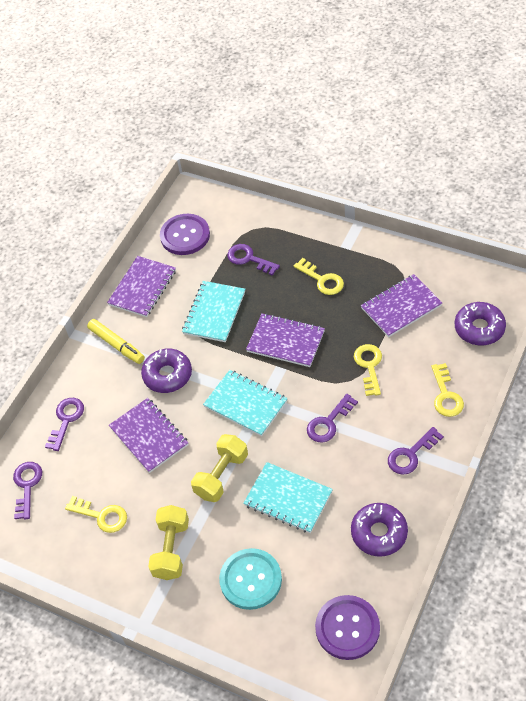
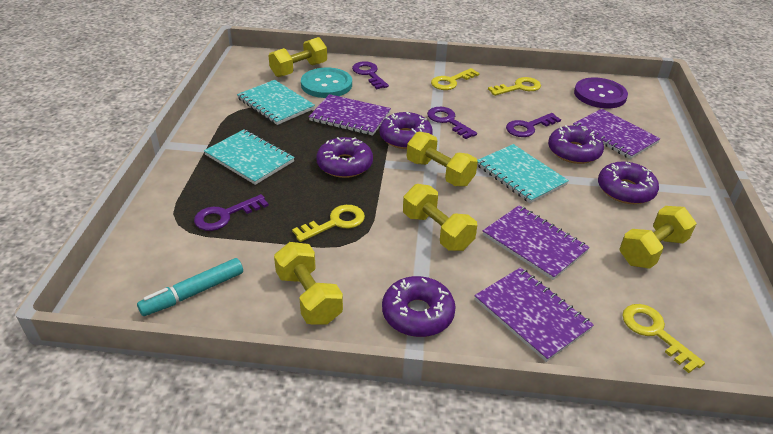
purple button: 2 -> 1
purple donut: 3 -> 5
purple key: 5 -> 4
turquoise marker: 0 -> 1
yellow dumbbell: 2 -> 5
yellow marker: 1 -> 0

